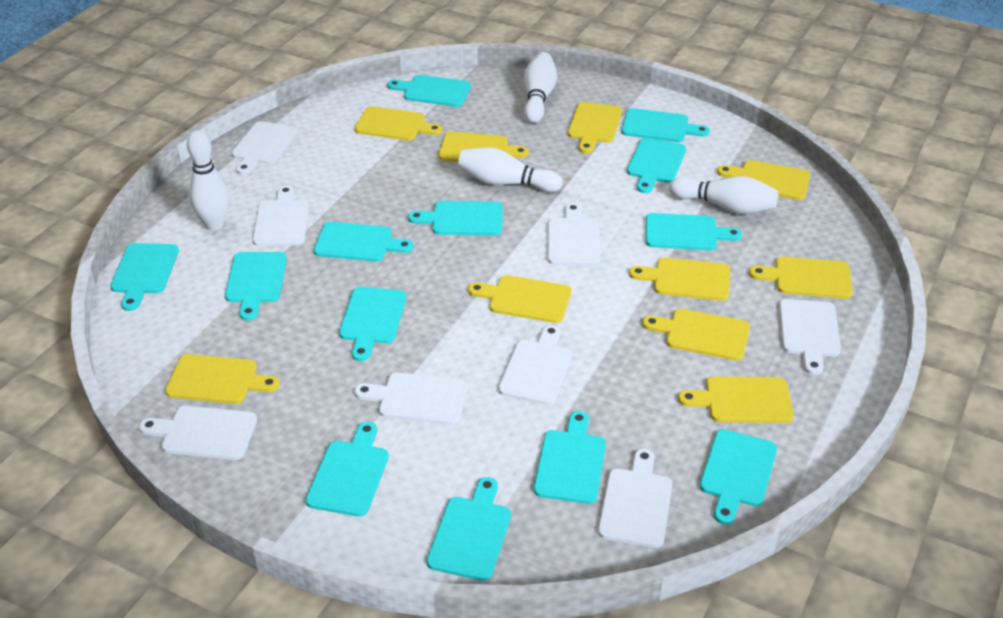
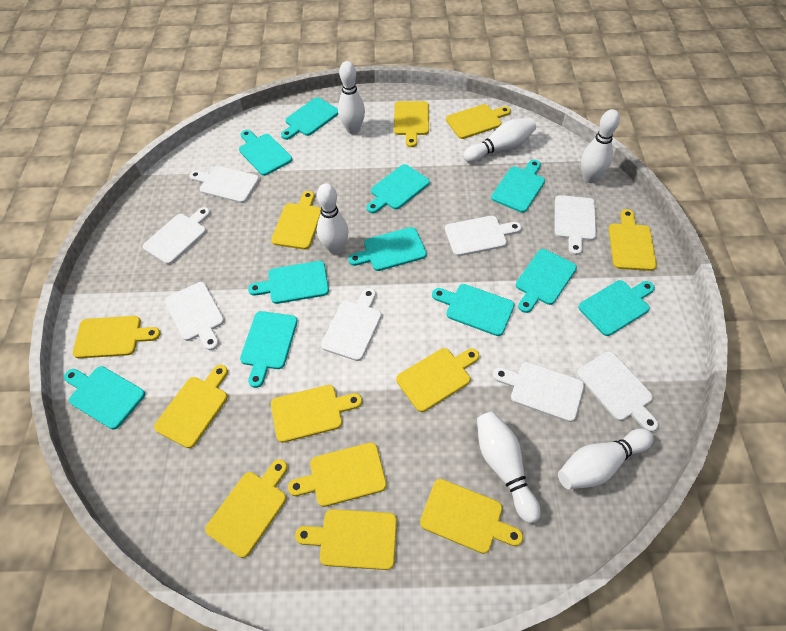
turquoise cutting board: 13 -> 11
white bowling pin: 4 -> 6
yellow cutting board: 10 -> 12

